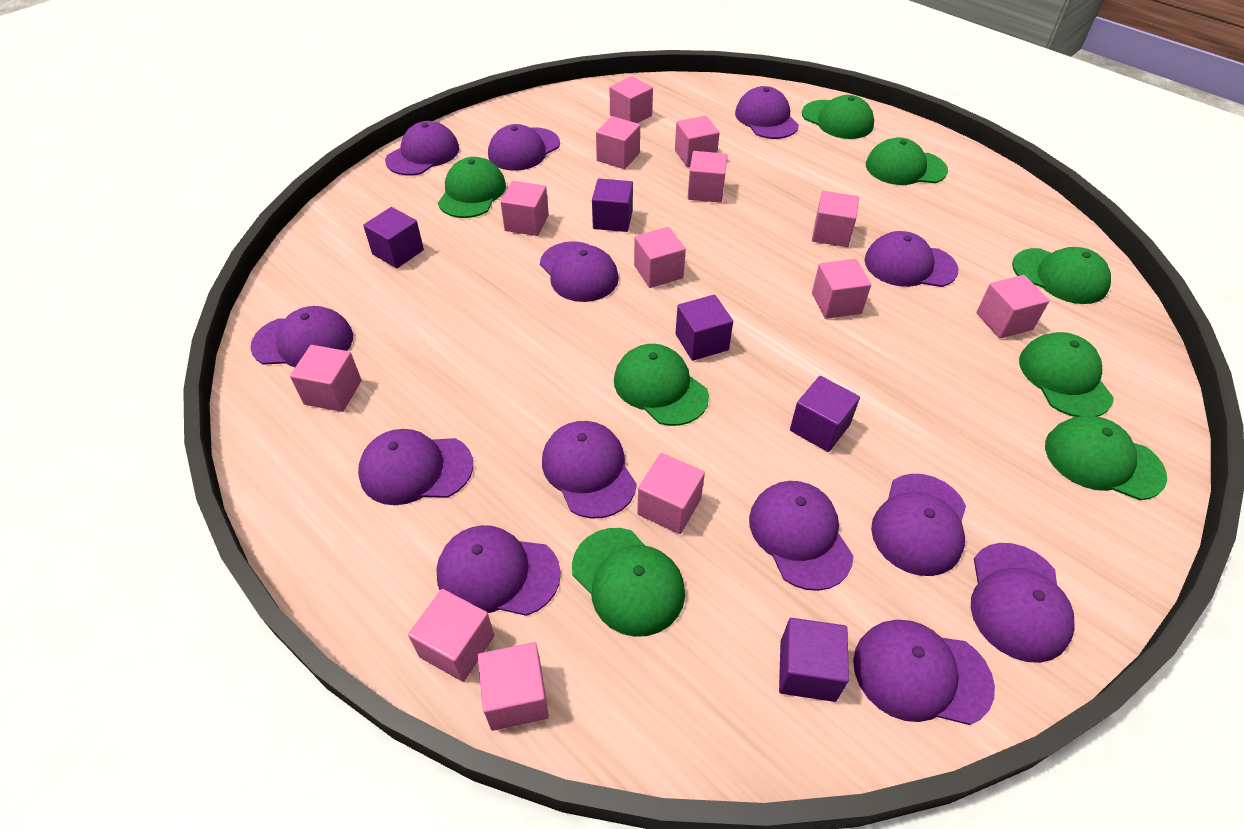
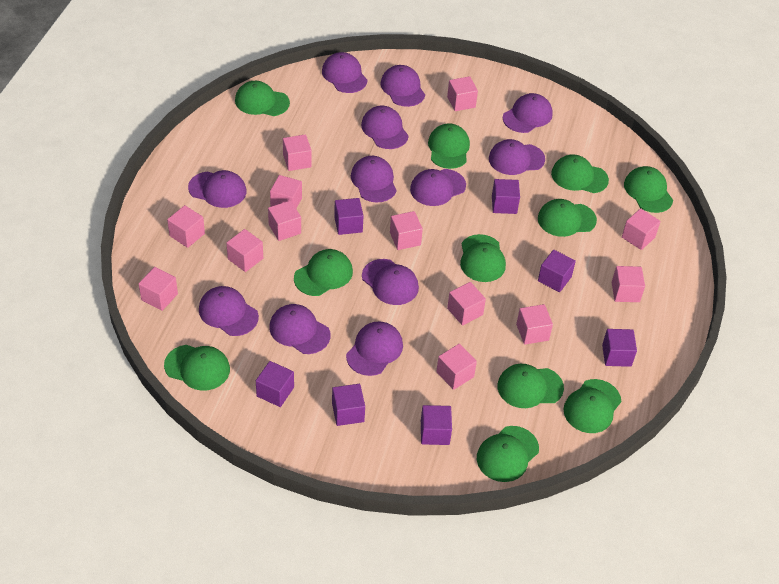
green cap: 8 -> 11
purple cap: 13 -> 12
purple cube: 5 -> 7

